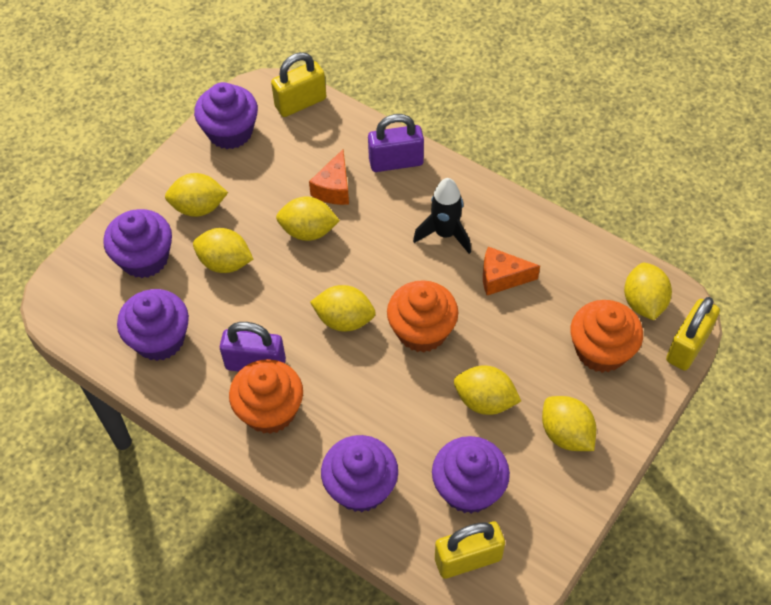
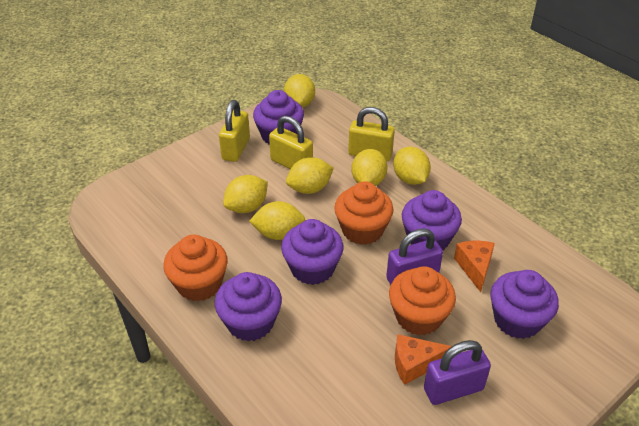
black rocket: 1 -> 0
yellow lemon: 7 -> 6

